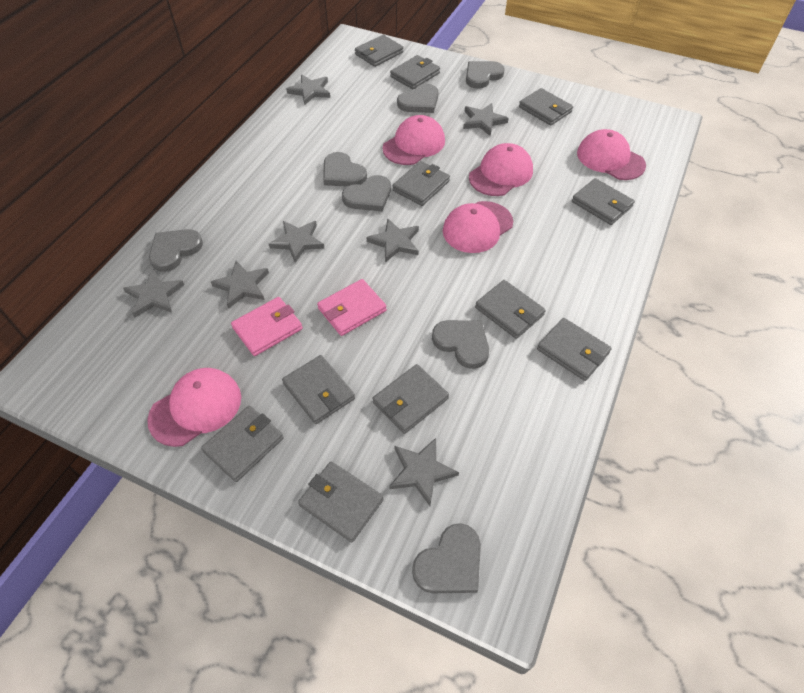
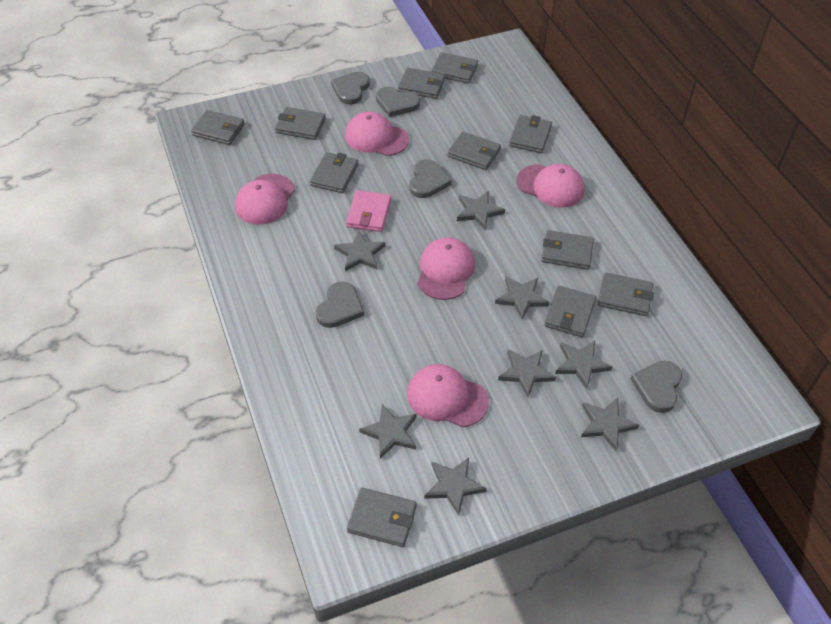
grey heart: 7 -> 5
grey star: 7 -> 8
pink wallet: 2 -> 1

